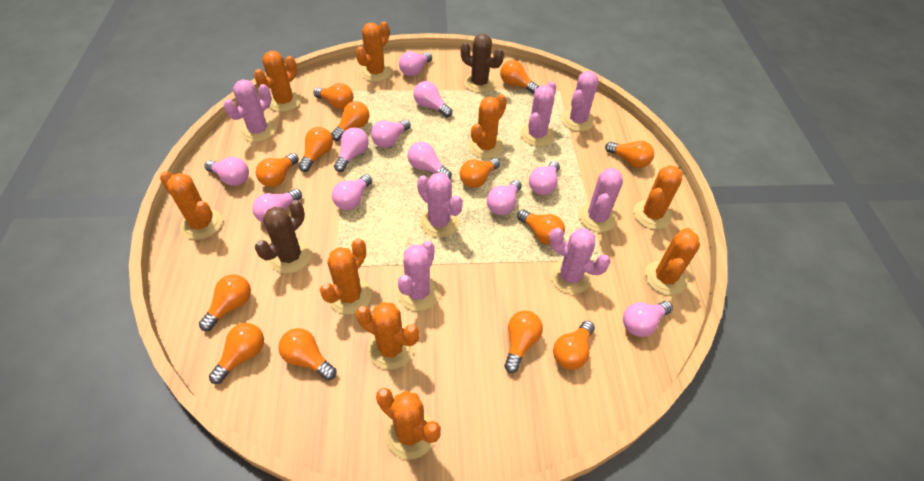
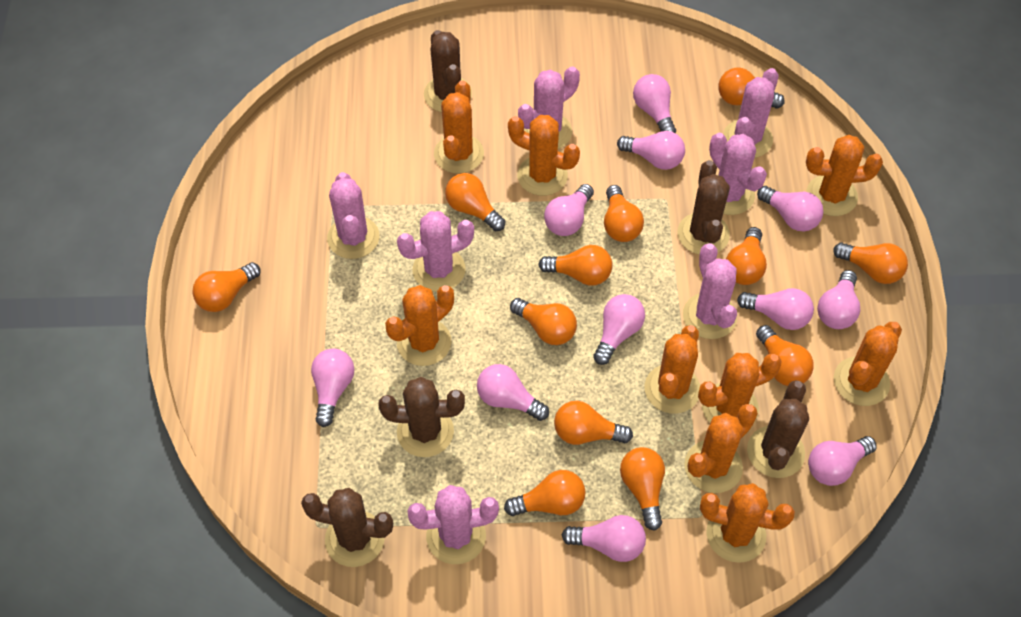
brown cactus: 2 -> 5
orange light bulb: 13 -> 12

